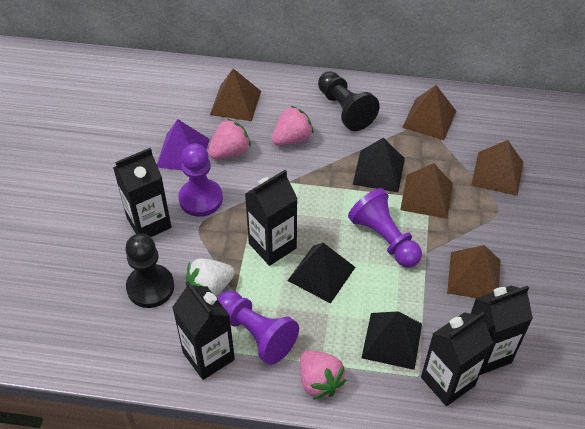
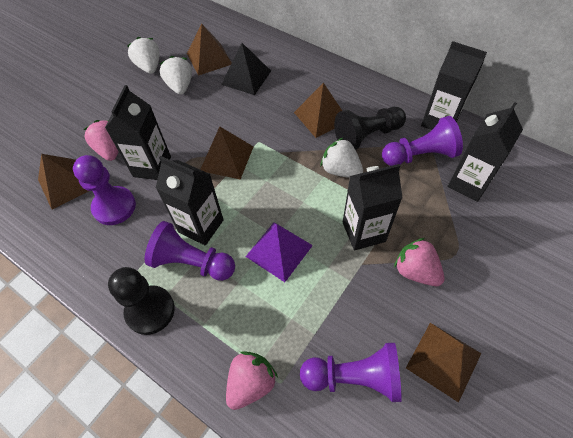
black pyramid: 3 -> 1
purple pawn: 3 -> 4
white strawberry: 1 -> 3

